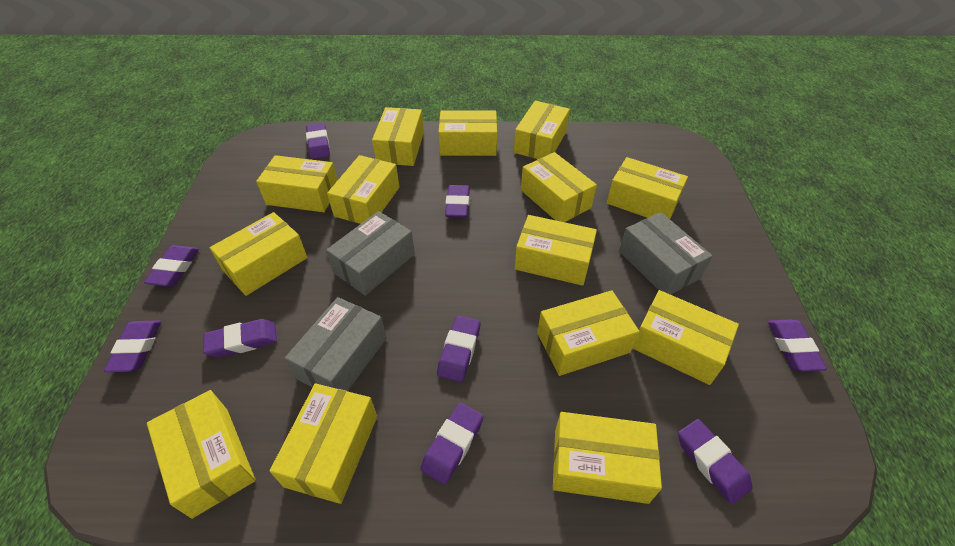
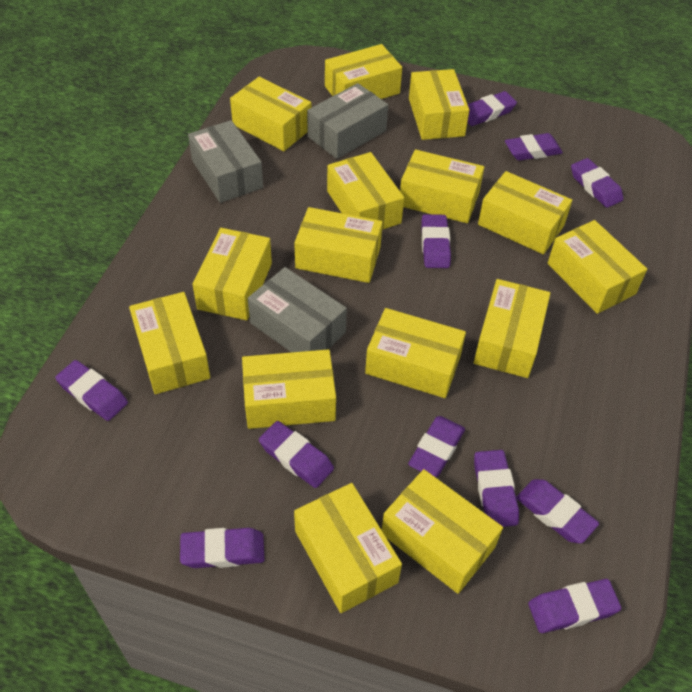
purple eraser: 9 -> 11
yellow box: 14 -> 15

